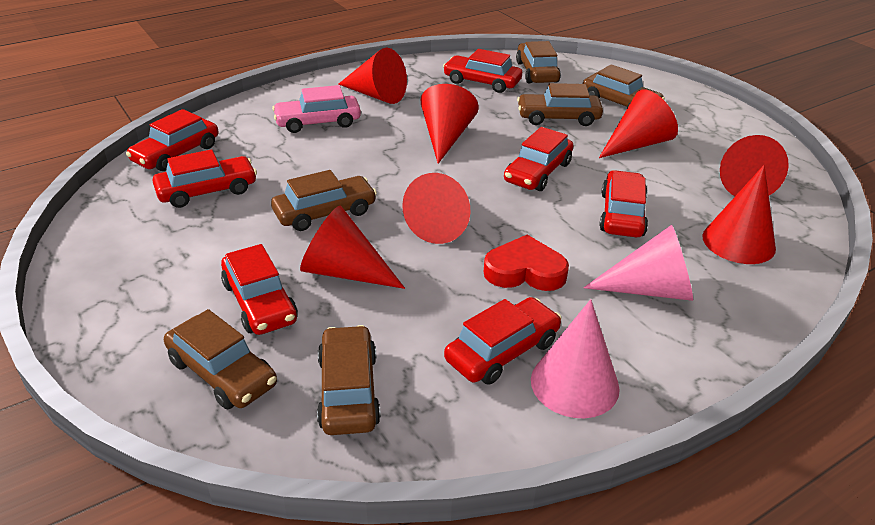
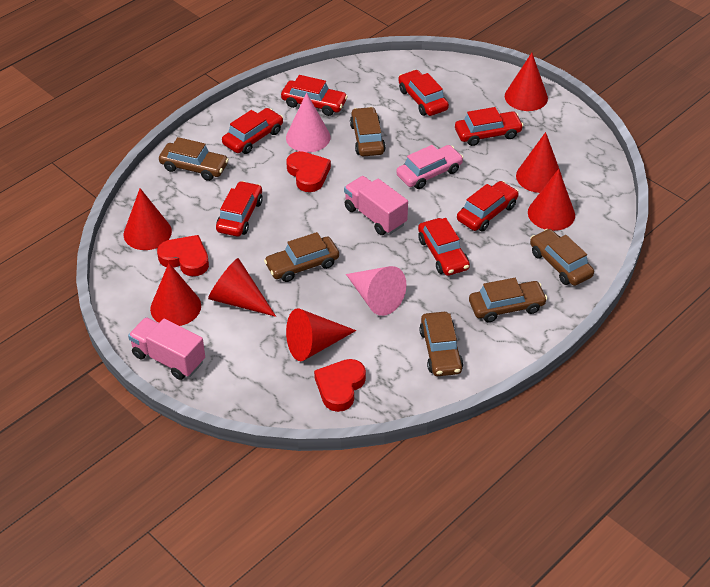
pink truck: 0 -> 2
red heart: 1 -> 3

